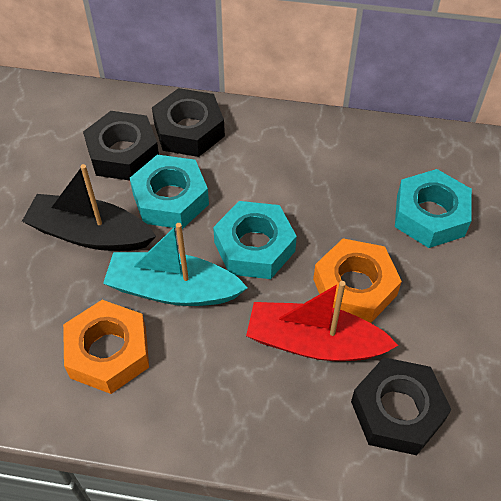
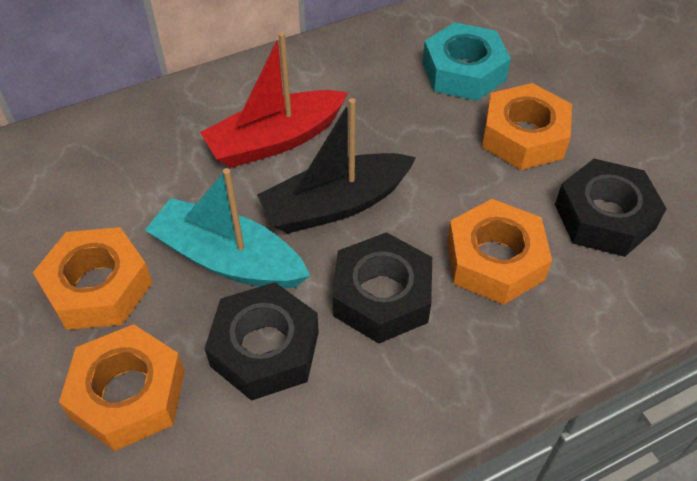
orange nut: 2 -> 4
turquoise nut: 3 -> 1

